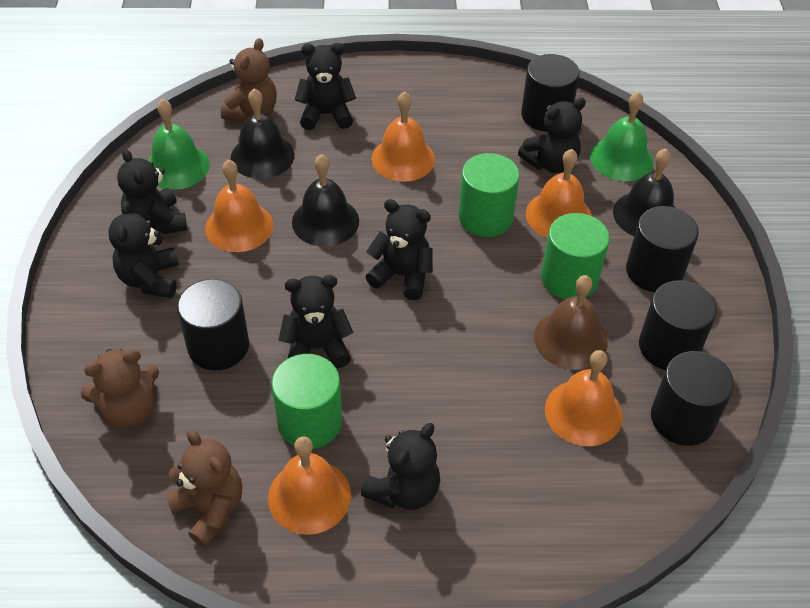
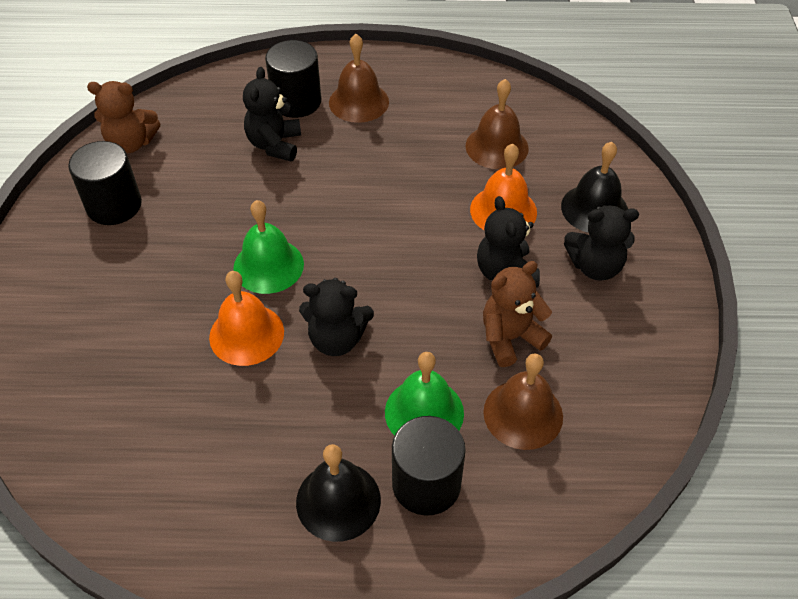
black bell: 3 -> 2
black cylinder: 5 -> 3
black teddy bear: 7 -> 4
brown bell: 1 -> 3
brown teddy bear: 3 -> 2
green cylinder: 3 -> 0
orange bell: 5 -> 2

